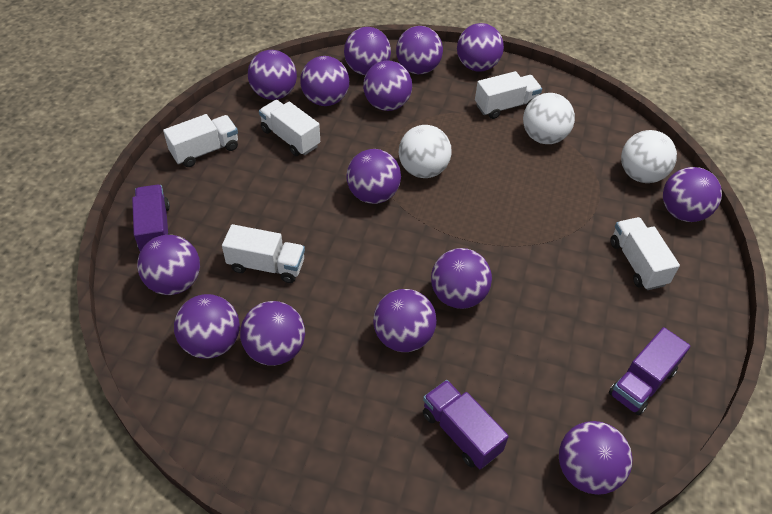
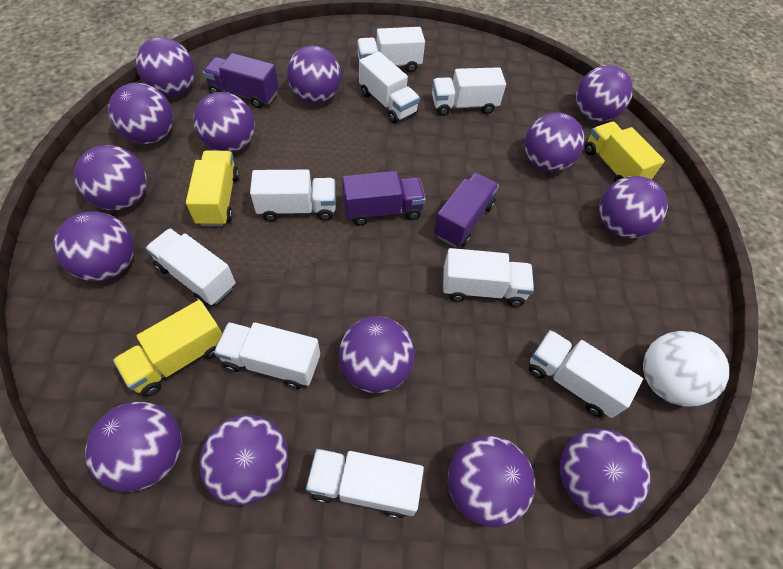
white ball: 3 -> 1
white truck: 5 -> 9
yellow truck: 0 -> 3

